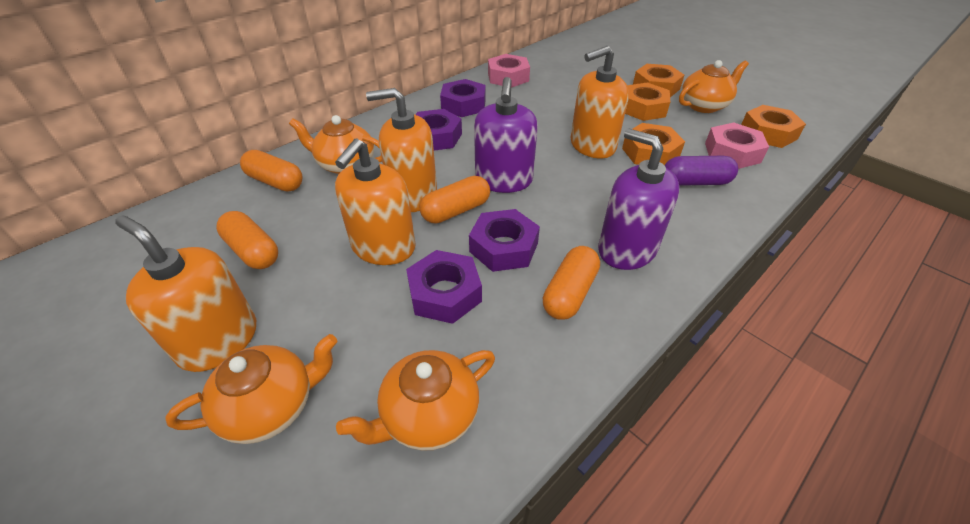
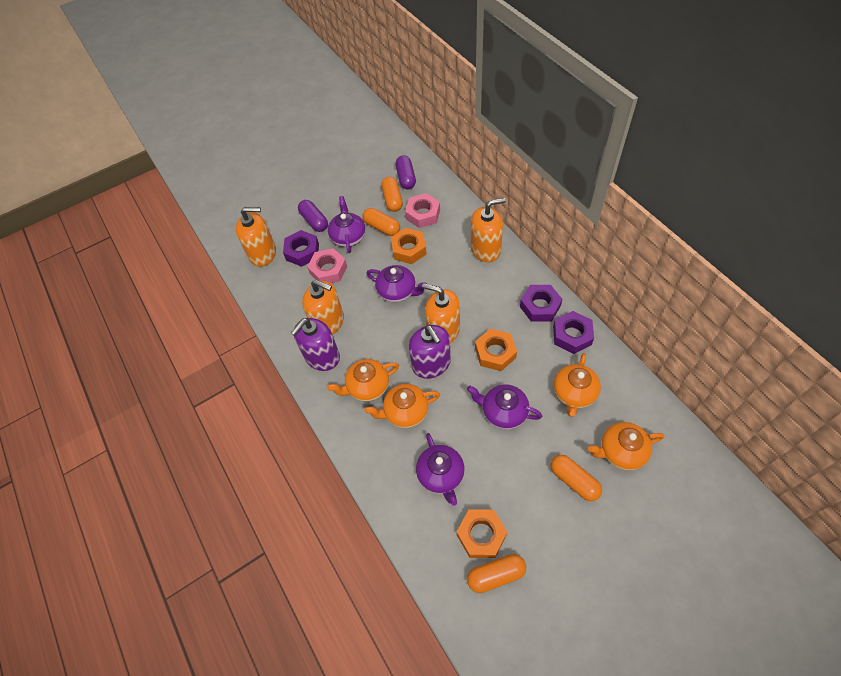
orange nut: 4 -> 3
purple capsule: 1 -> 2
purple nut: 4 -> 3
purple teapot: 0 -> 4

